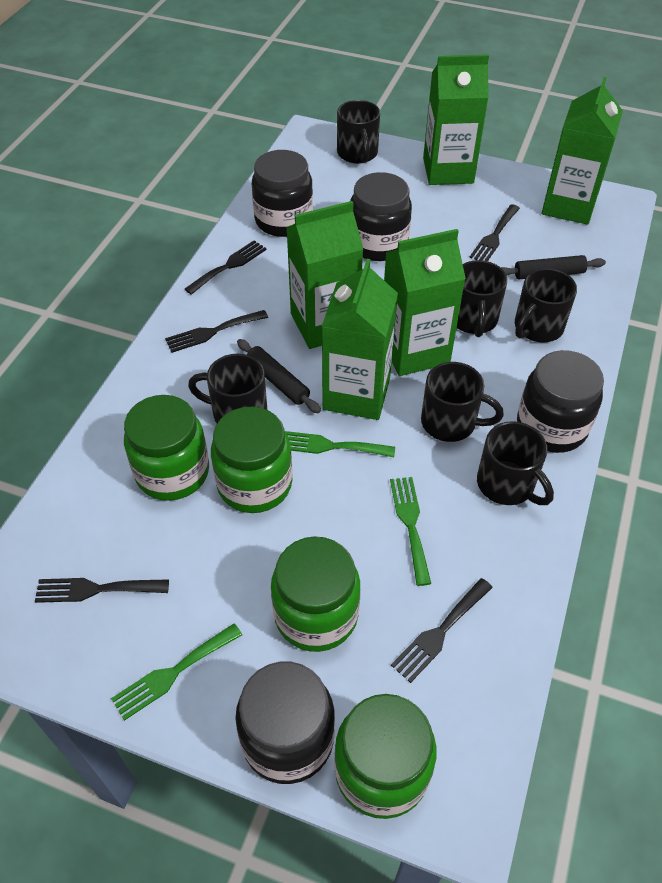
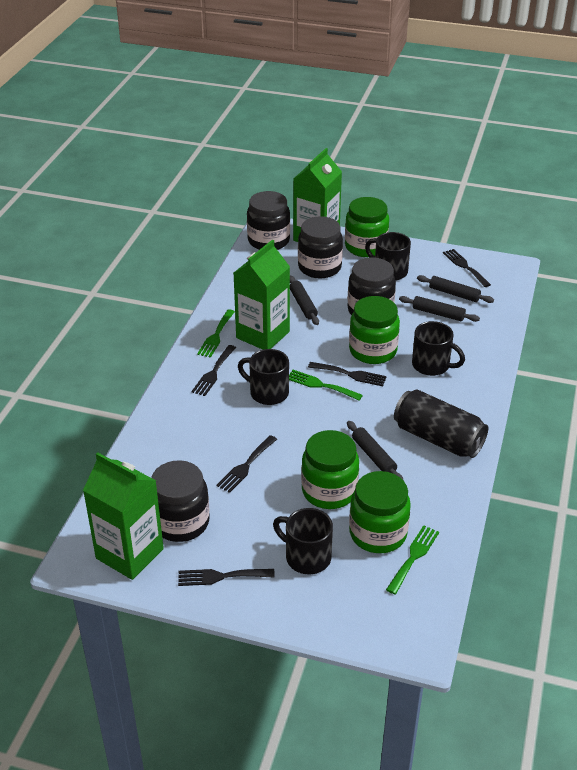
black can: 0 -> 1
black mug: 6 -> 4
black rolling pin: 2 -> 4
green carton: 5 -> 3

